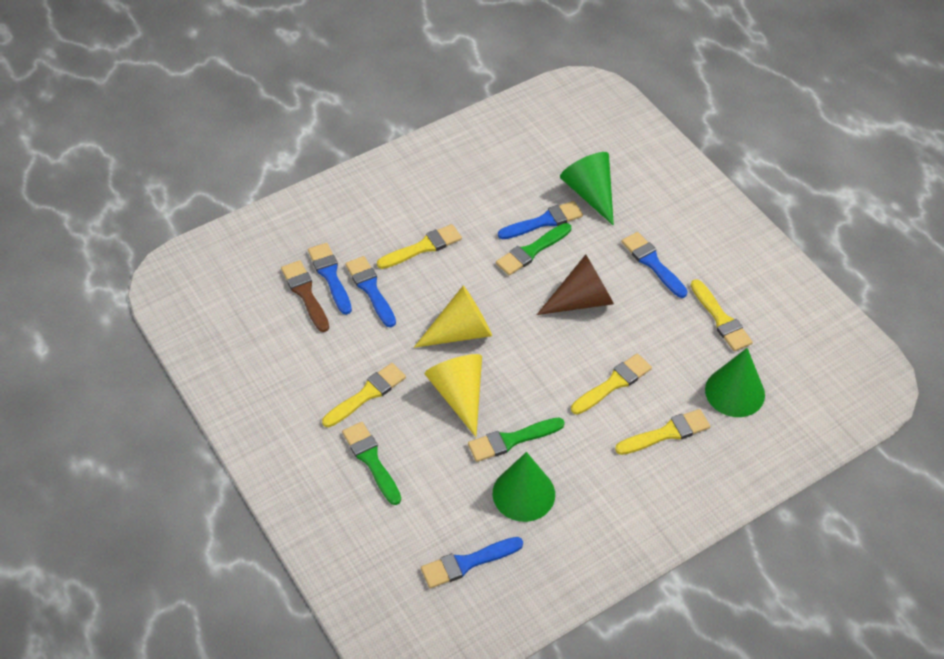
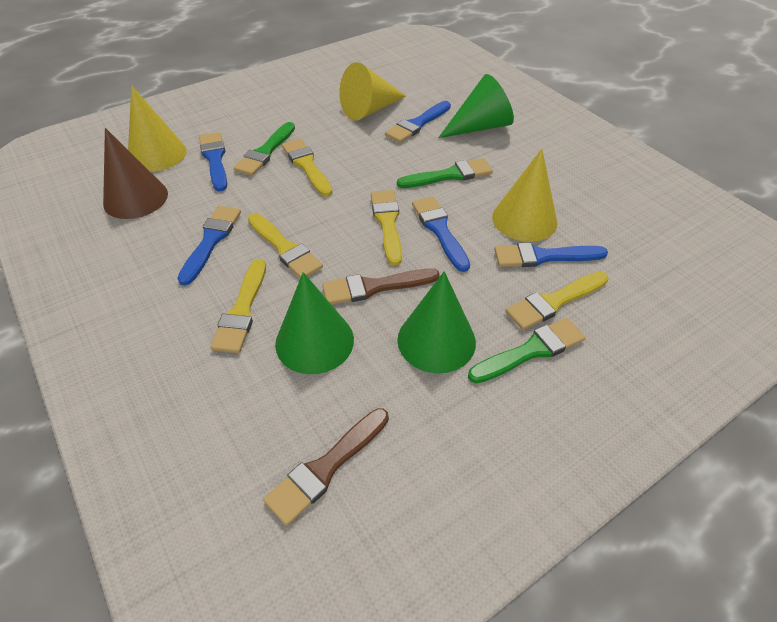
brown brush: 1 -> 2
yellow cone: 2 -> 3

